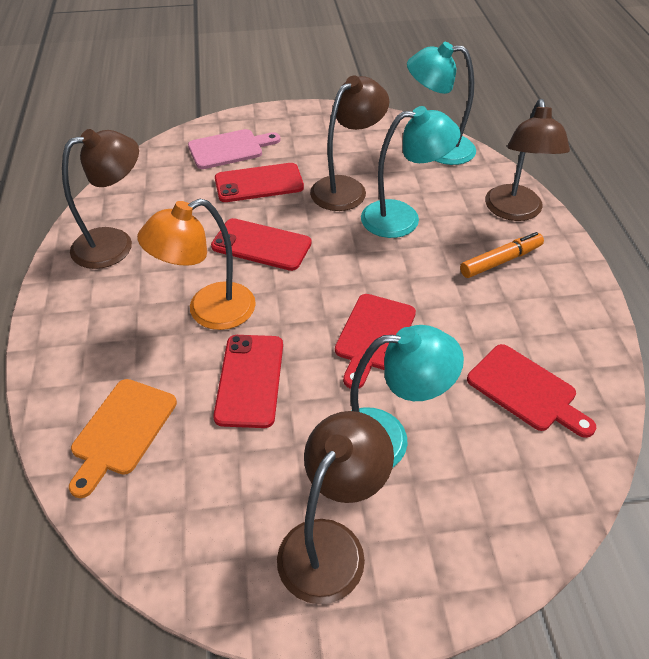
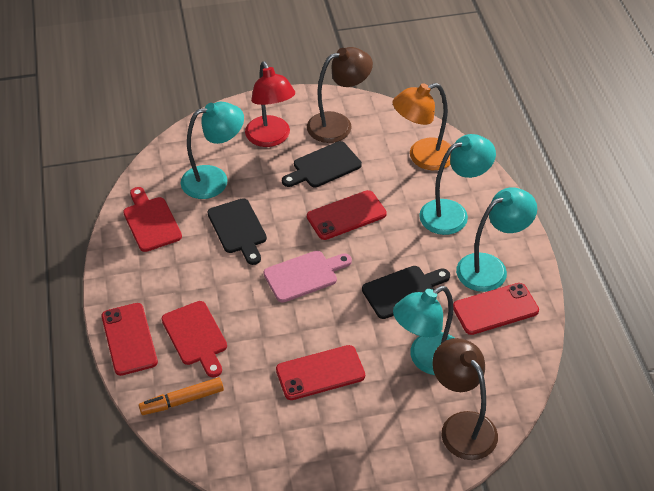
black cutting board: 0 -> 3
brown lamp: 4 -> 2
orange cutting board: 1 -> 0
red lamp: 0 -> 1
red phone: 3 -> 4
turquoise lamp: 3 -> 4

